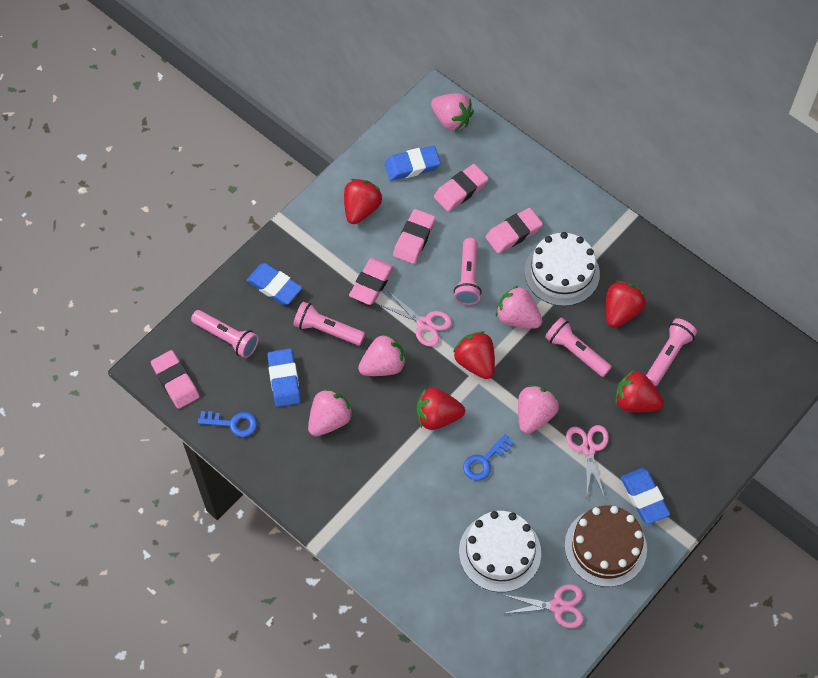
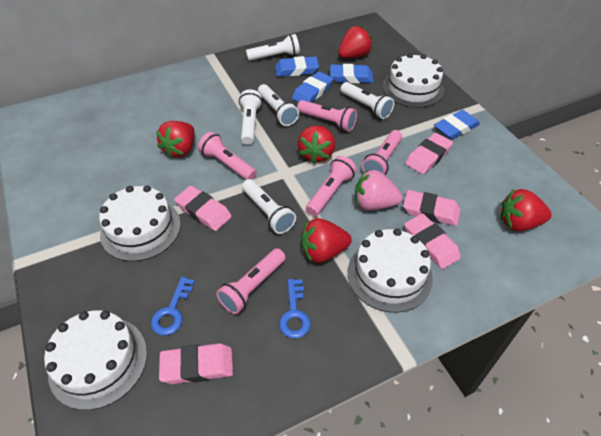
brown cake: 1 -> 0
pink scissors: 3 -> 0
pink strawberry: 5 -> 1
white cake: 2 -> 4
white flashlight: 0 -> 5

